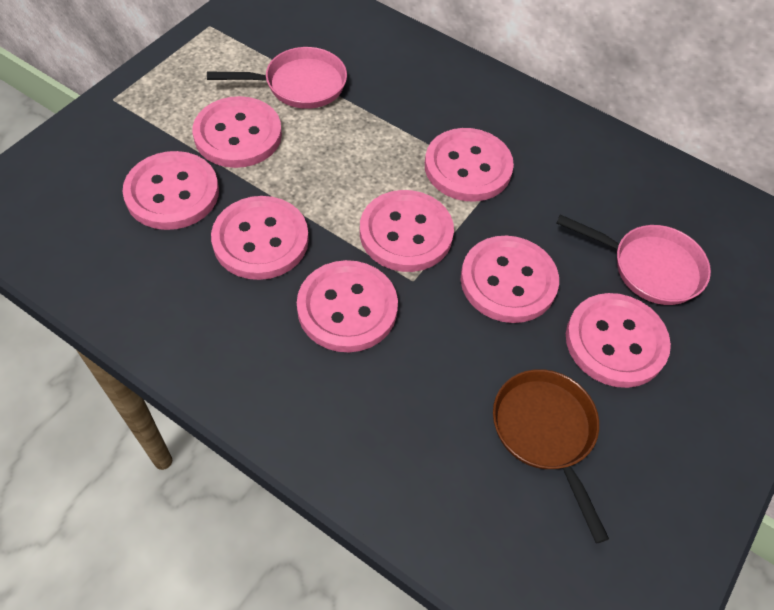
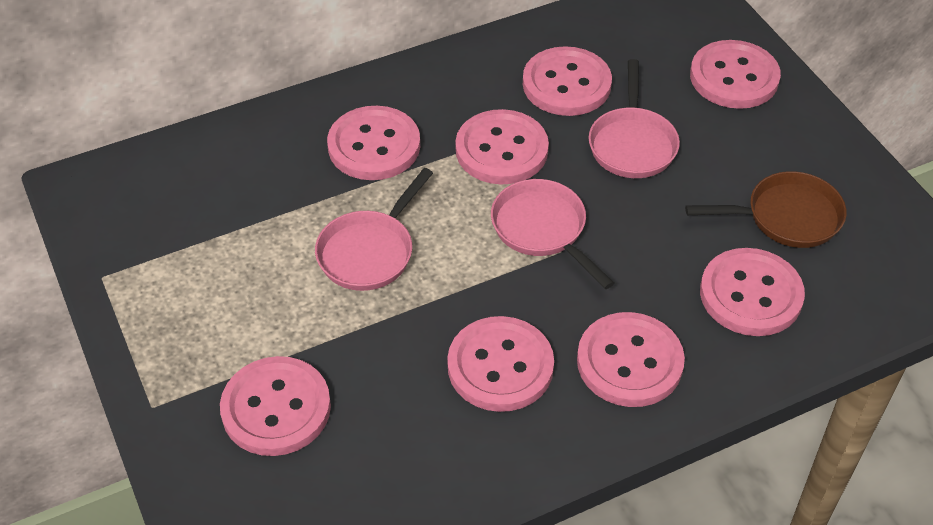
pink pan: 2 -> 3

